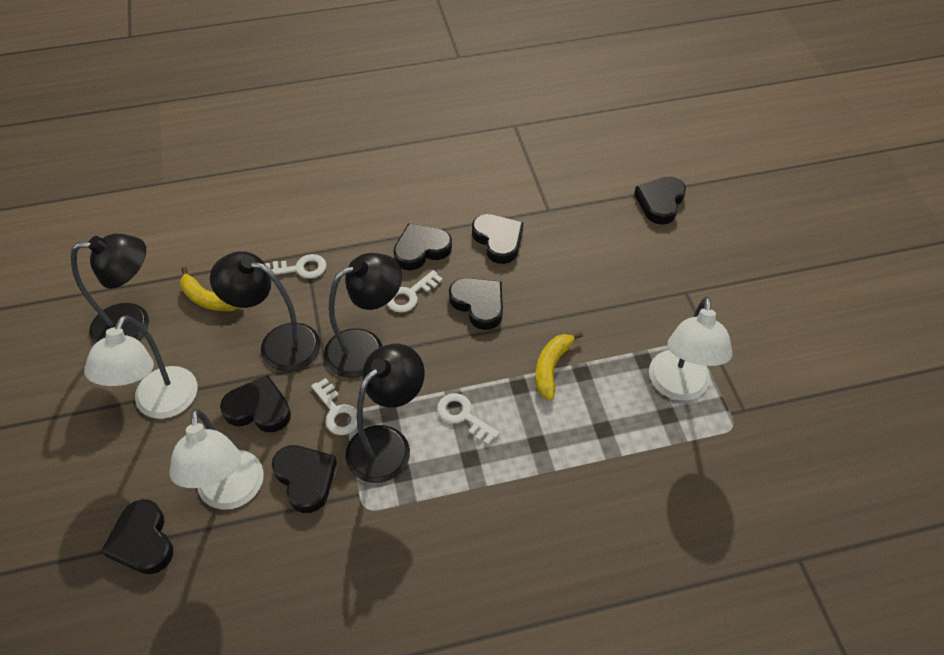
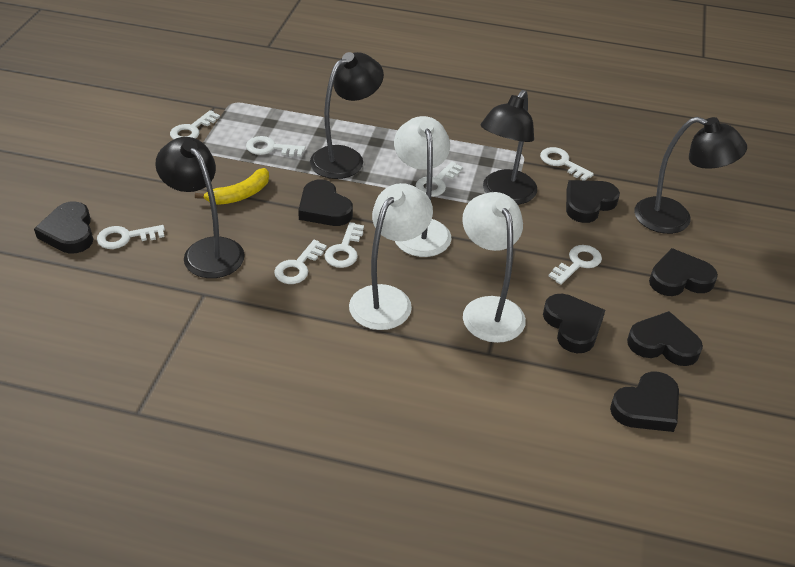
white key: 4 -> 8
yellow banana: 2 -> 1

